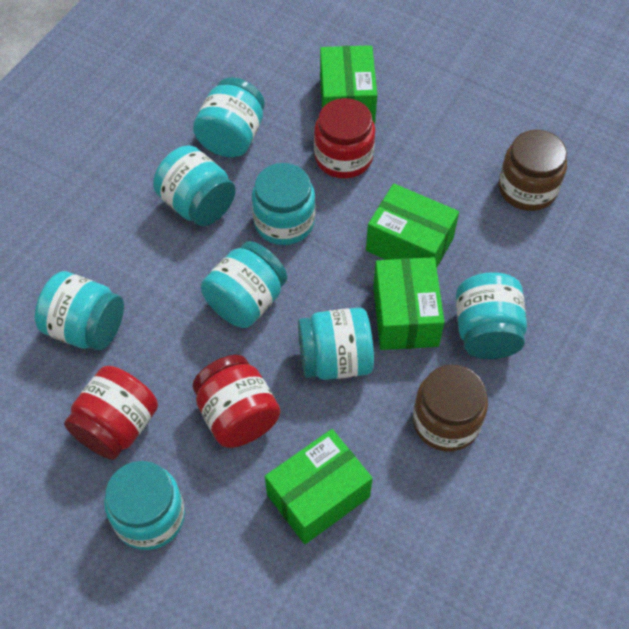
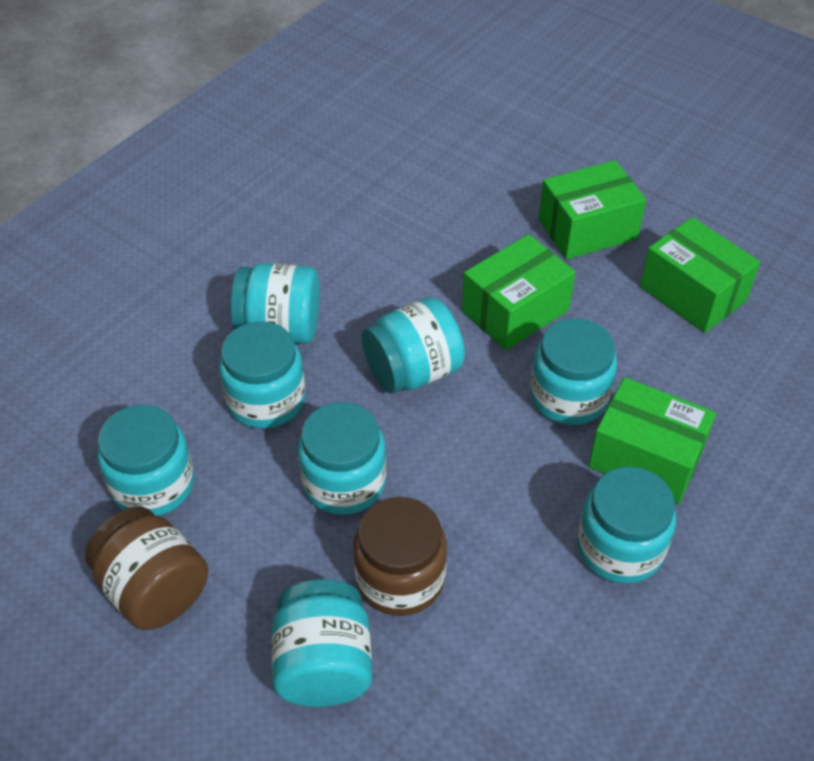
red jar: 3 -> 0

